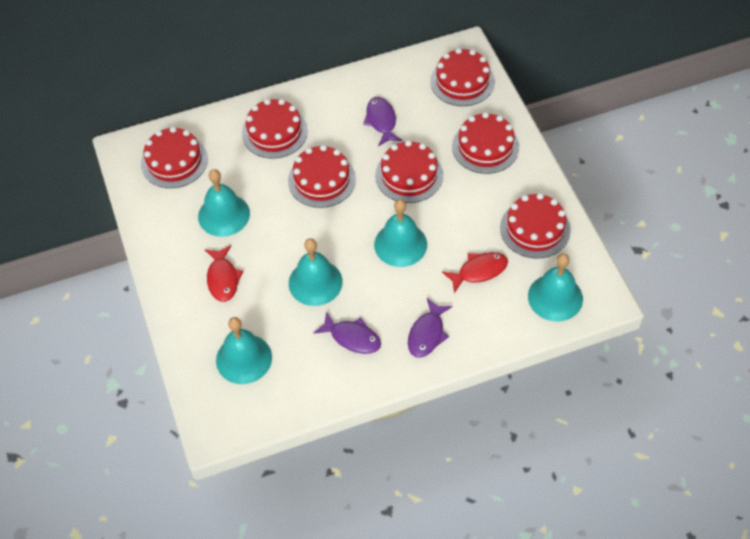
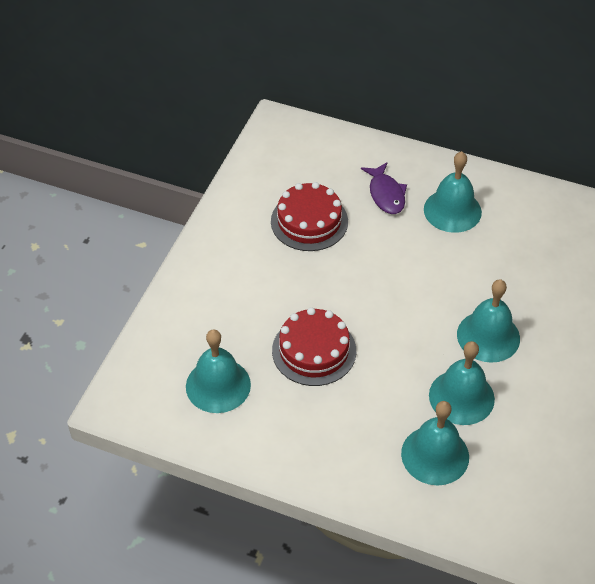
purple fish: 3 -> 1
red cake: 7 -> 2
red fish: 2 -> 0

